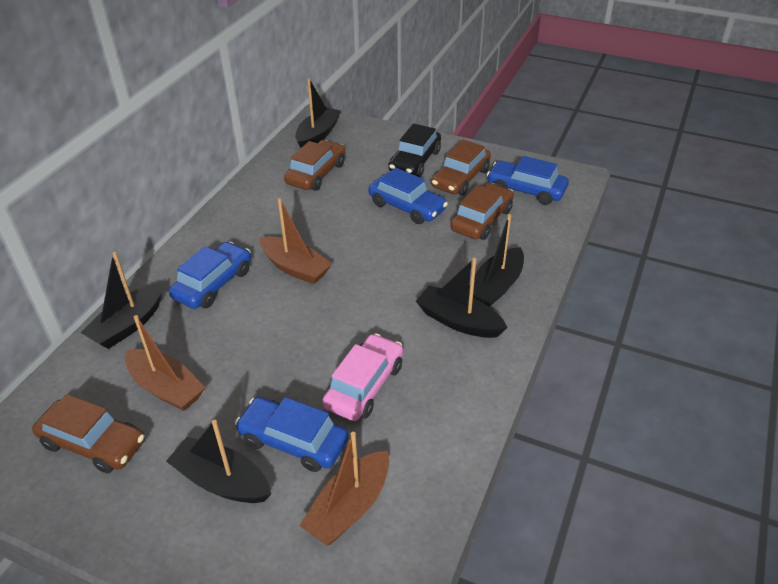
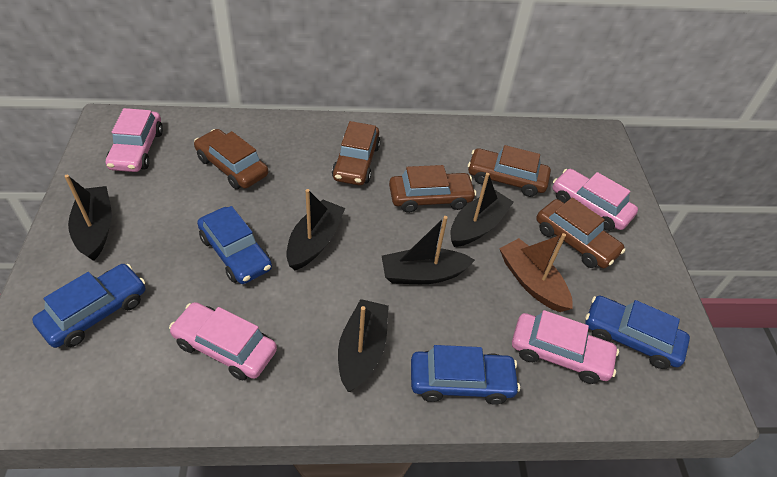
black car: 1 -> 0
brown boat: 3 -> 1
brown car: 4 -> 5
pink car: 1 -> 4

